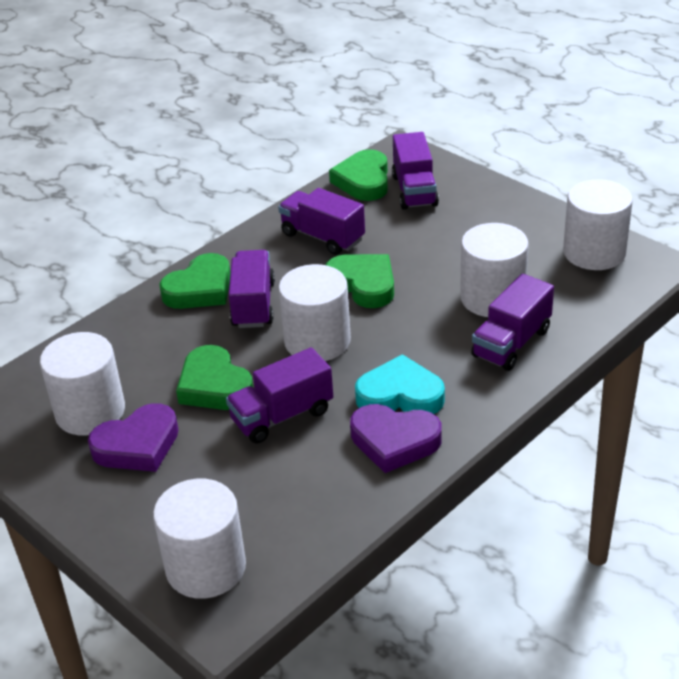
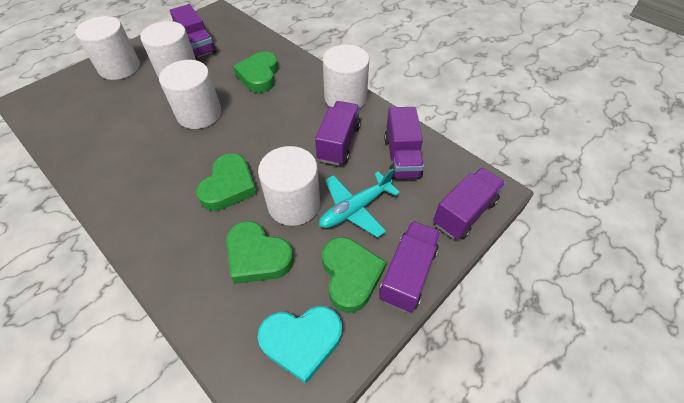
purple heart: 2 -> 0
turquoise plane: 0 -> 1

